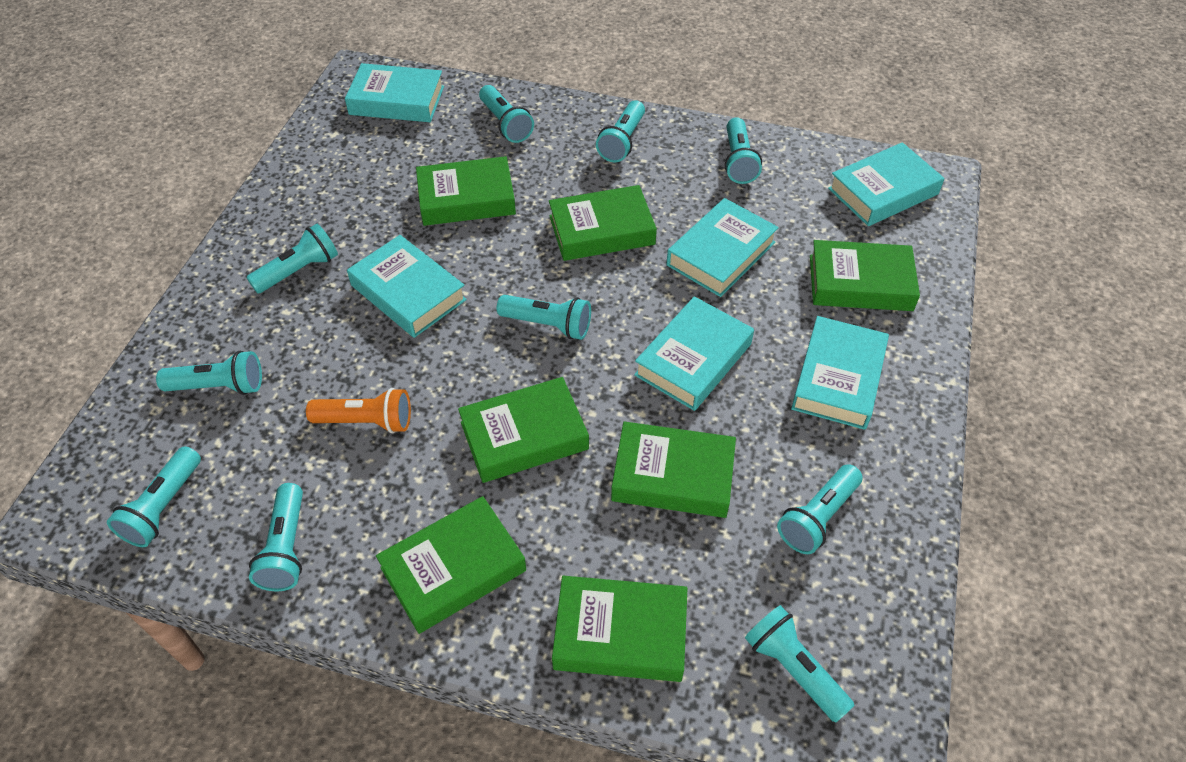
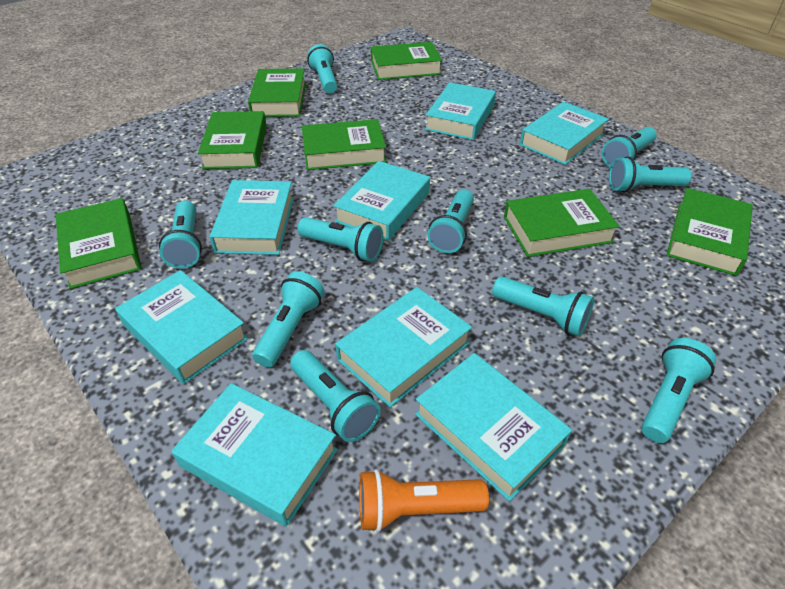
turquoise book: 6 -> 8

